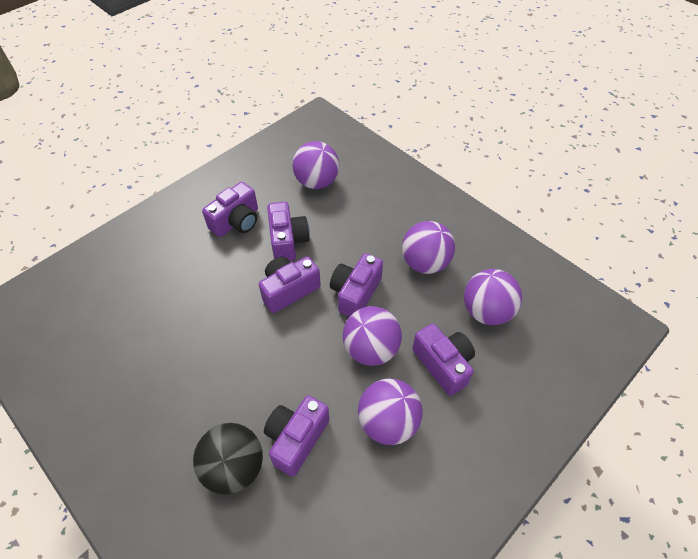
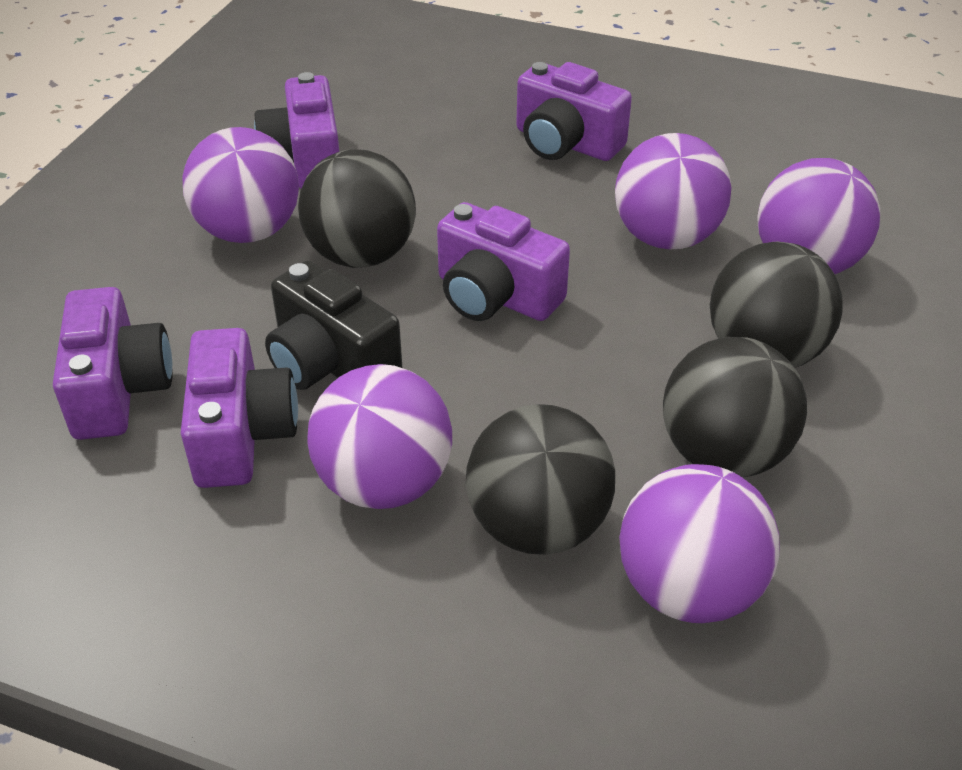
black ball: 1 -> 4
black camera: 0 -> 1
purple camera: 6 -> 5

